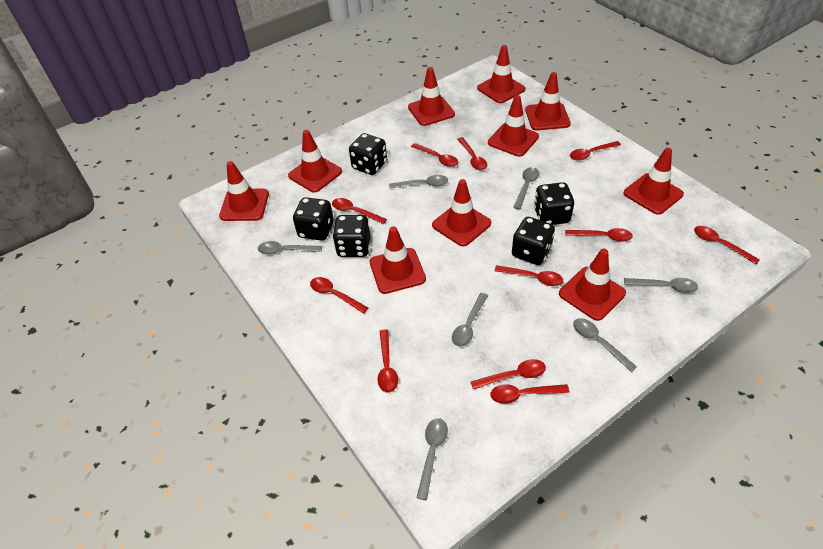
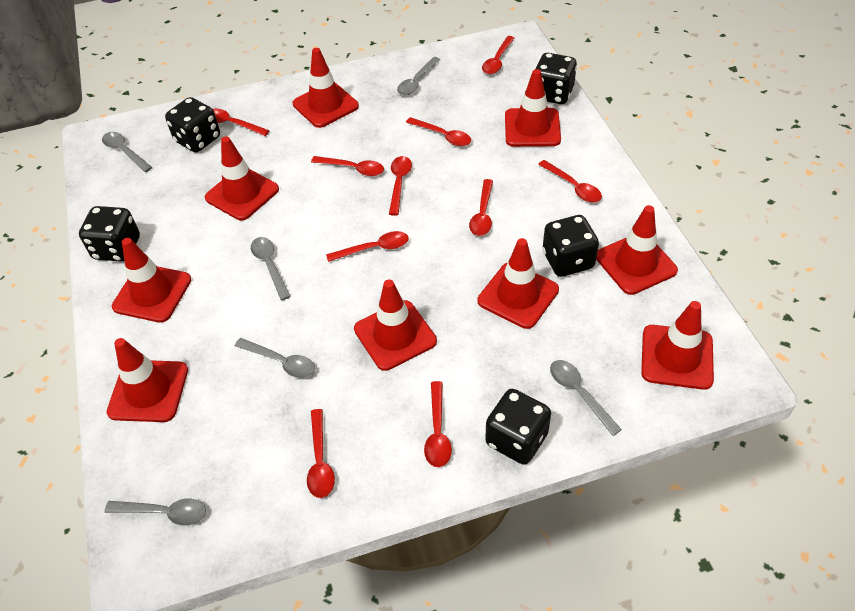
grey spoon: 7 -> 6
red spoon: 11 -> 10
red traffic cone: 10 -> 9

